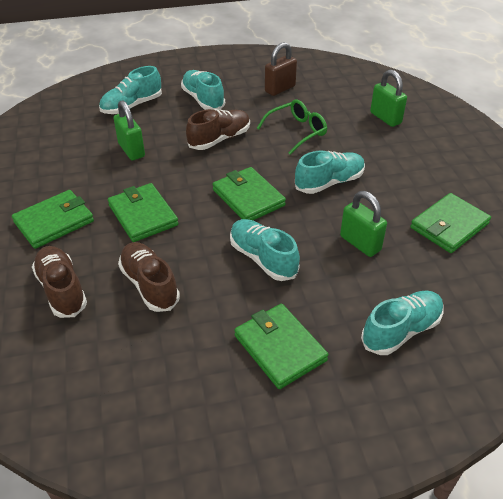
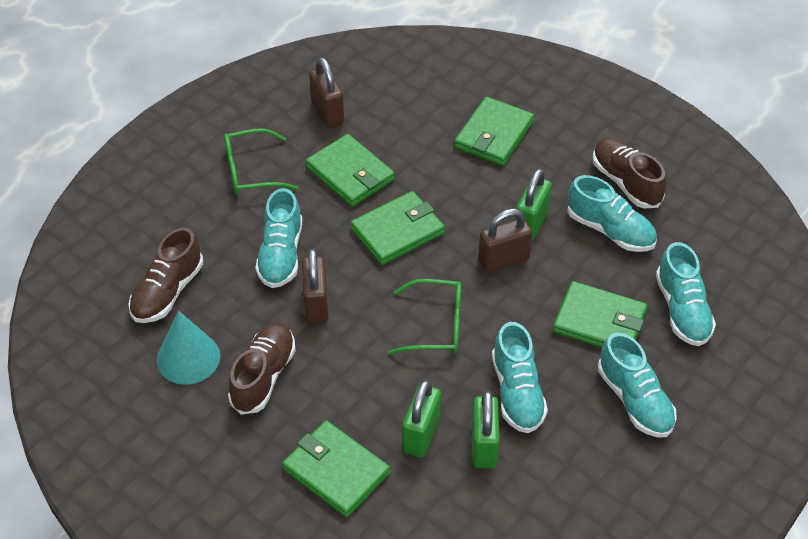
brown padlock: 1 -> 3
green glasses: 1 -> 2
turquoise cone: 0 -> 1

